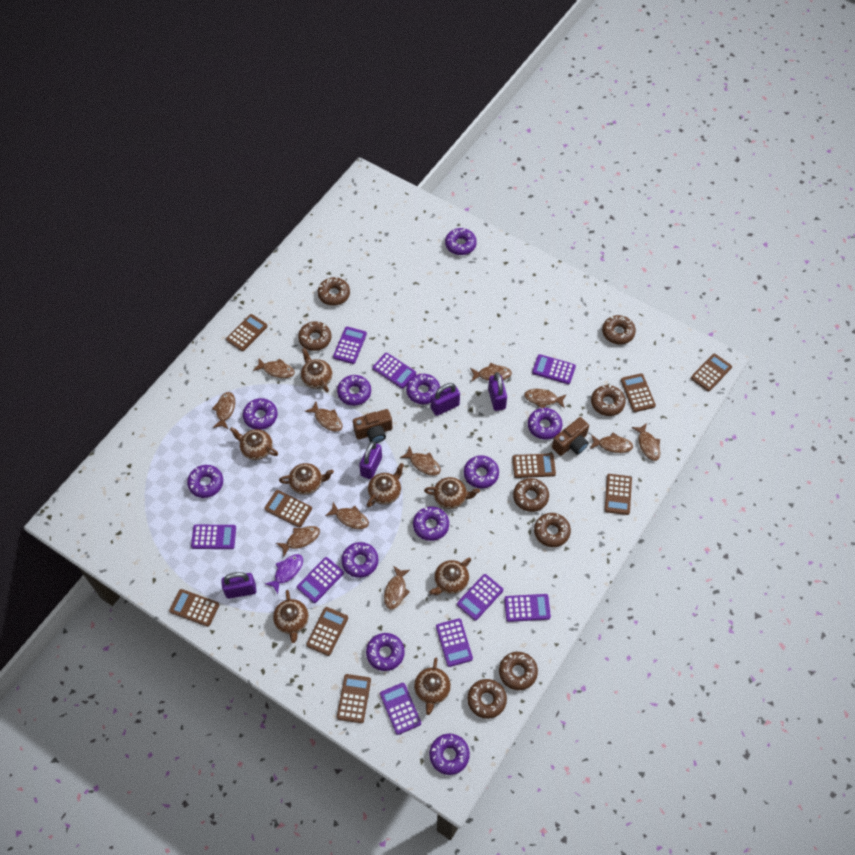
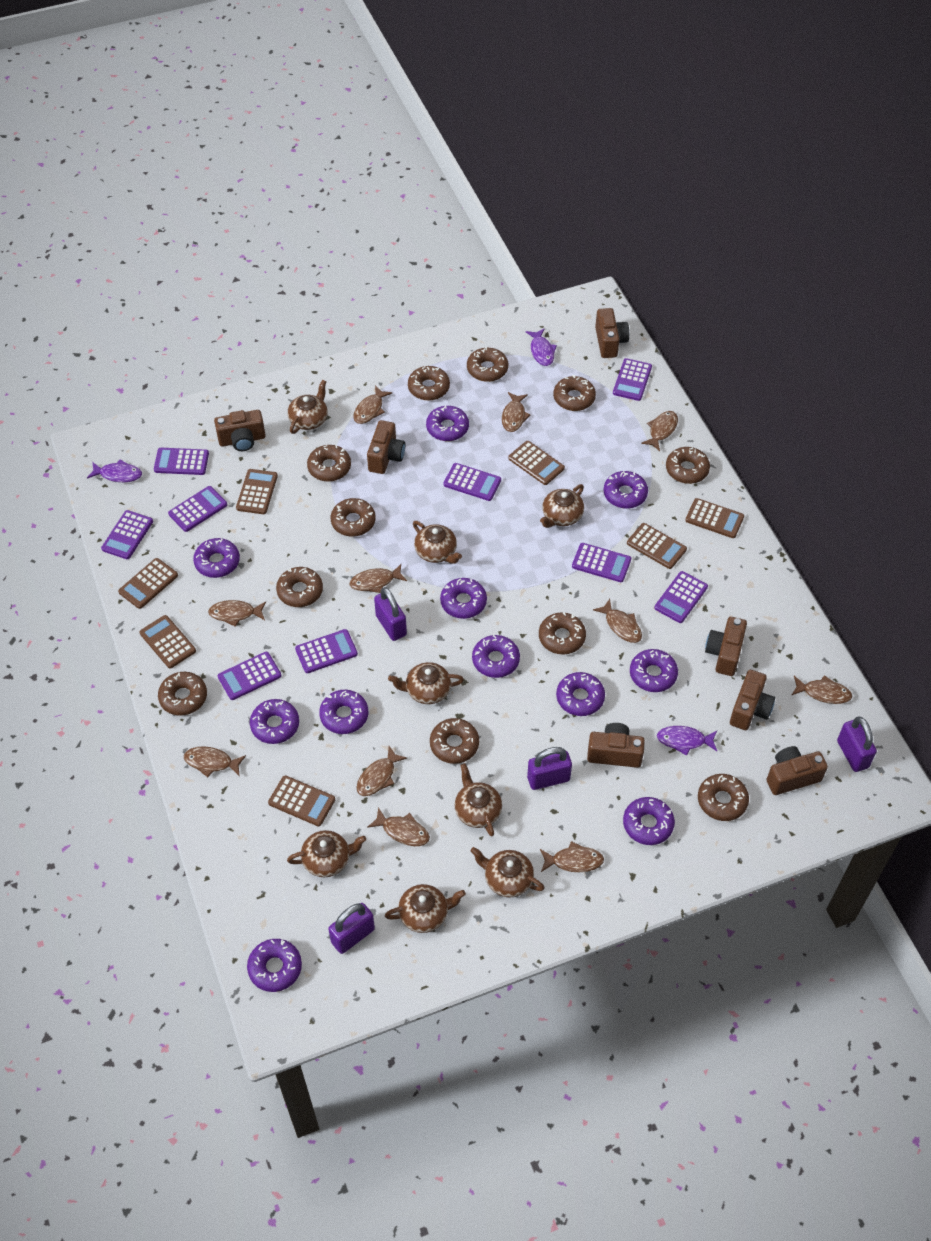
brown calculator: 9 -> 7
brown camera: 2 -> 7
brown donut: 8 -> 11
purple fish: 1 -> 3

